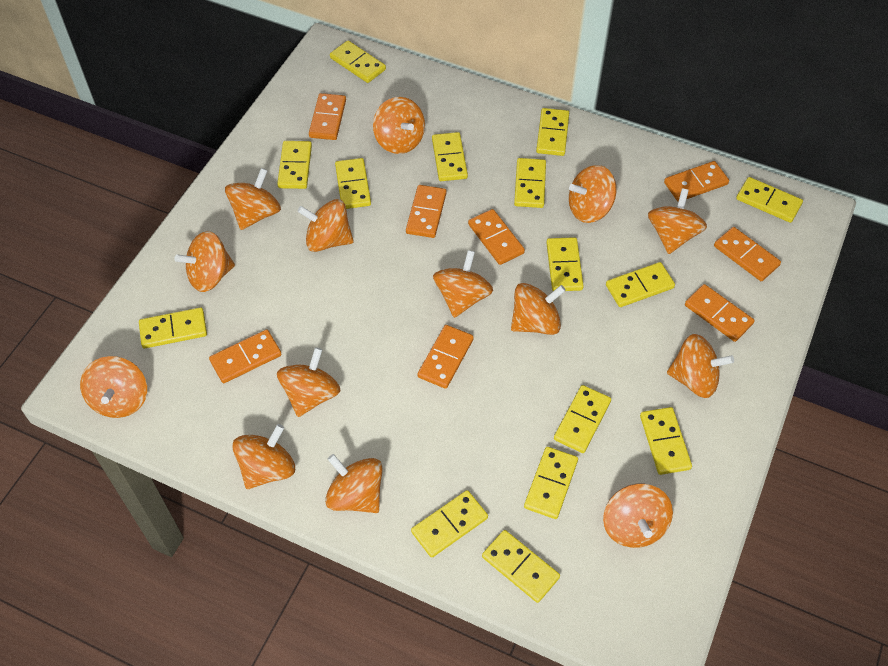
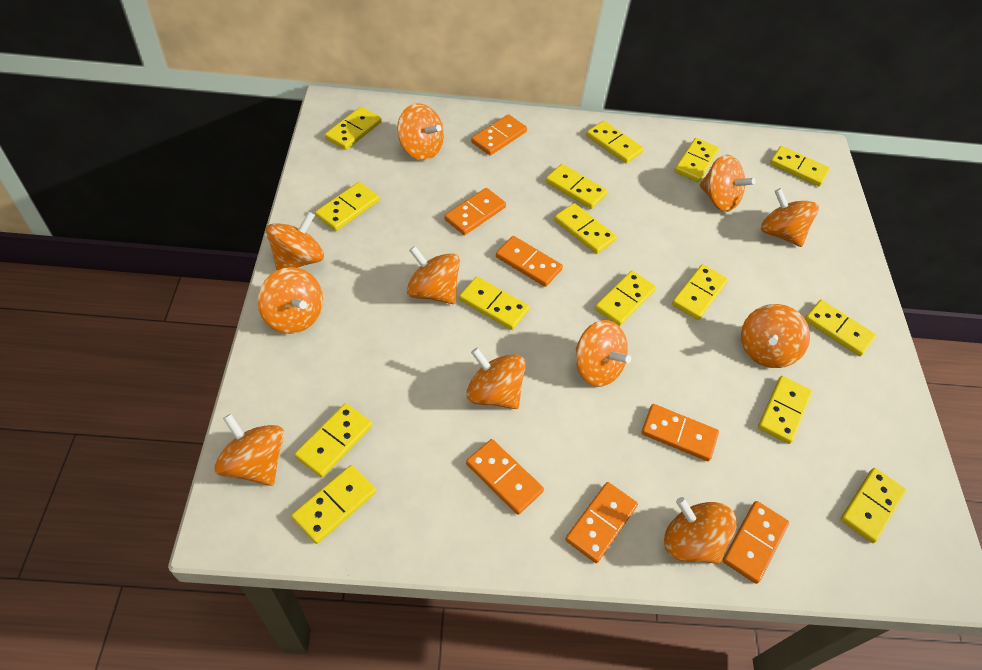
orange domino: 8 -> 7
orange spinning top: 14 -> 11

